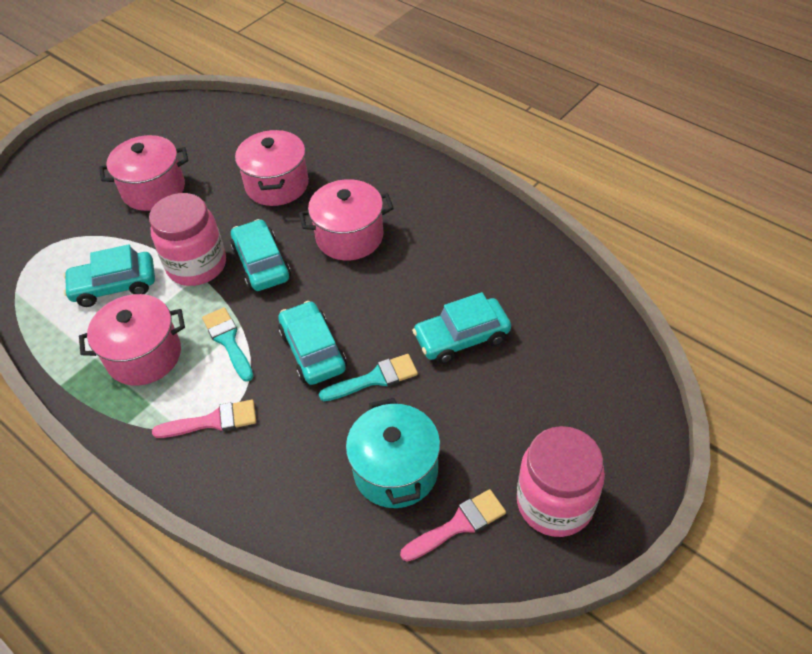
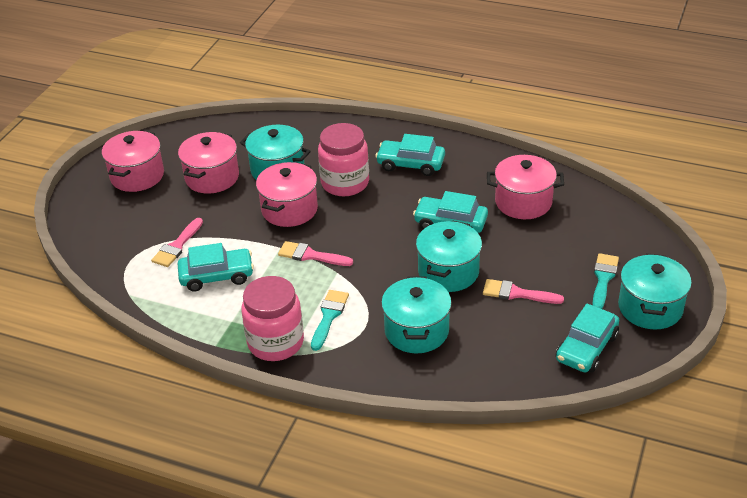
pink brush: 2 -> 3
turquoise pot: 1 -> 4

